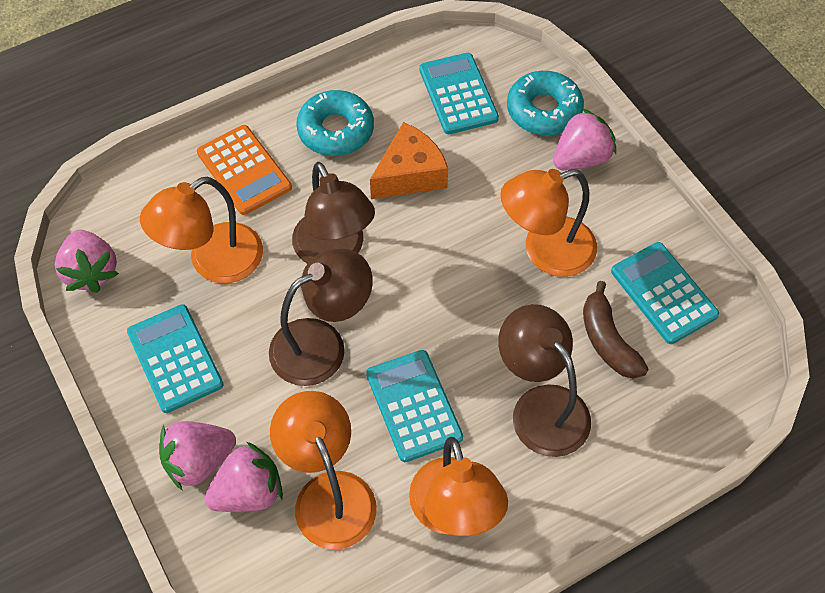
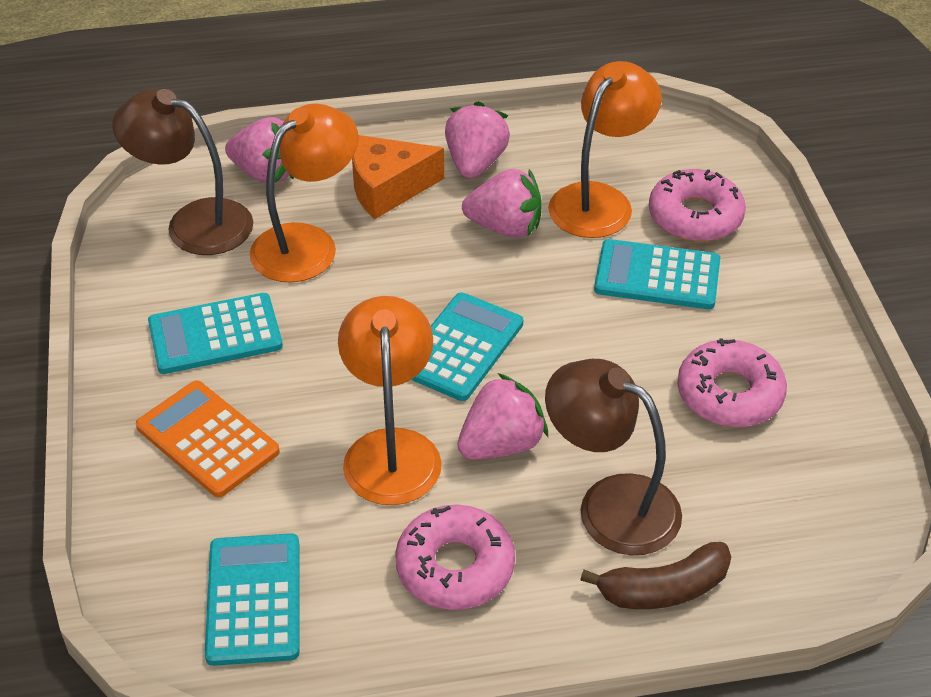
brown lamp: 3 -> 2
orange lamp: 4 -> 3
pink donut: 0 -> 3
turquoise donut: 2 -> 0

